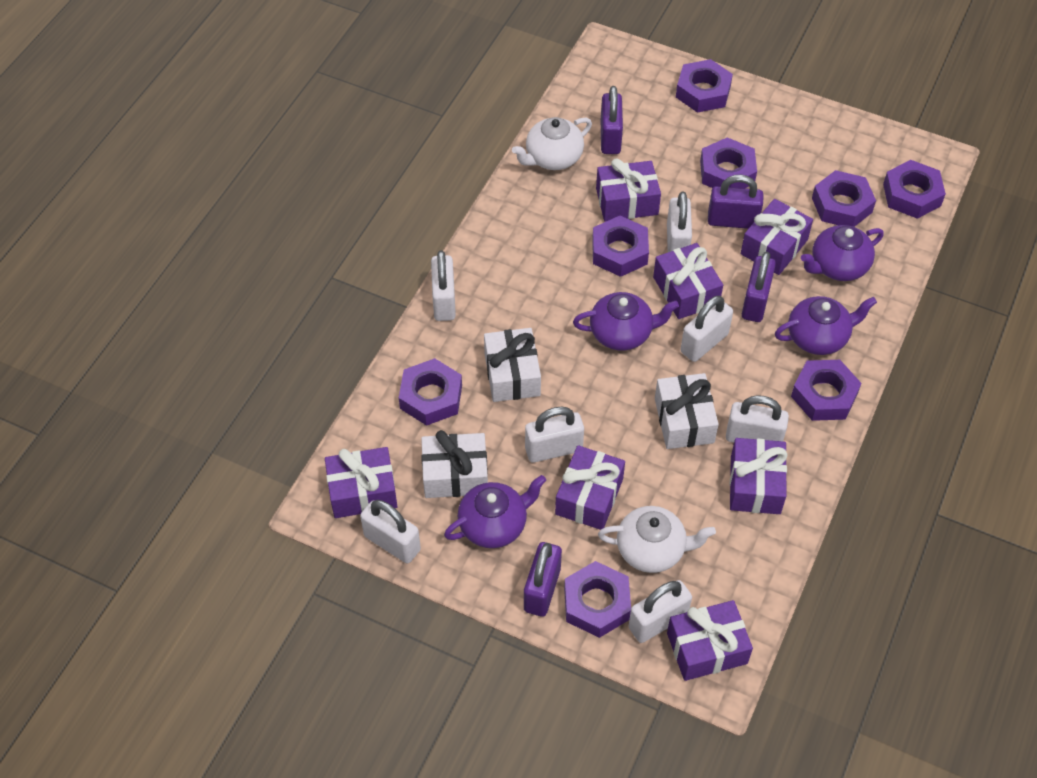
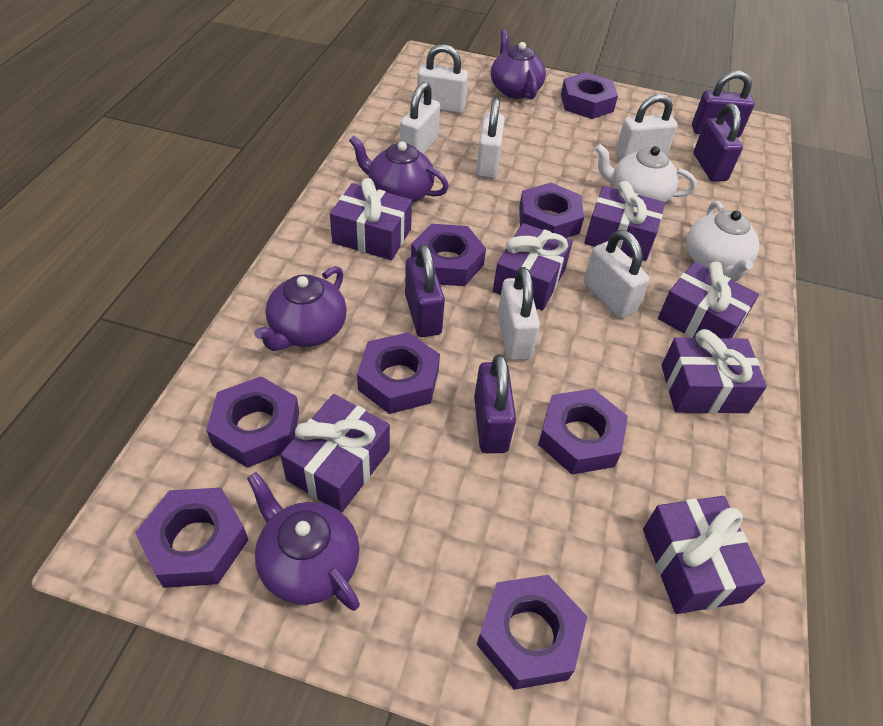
white gift: 3 -> 0
white padlock: 7 -> 6

